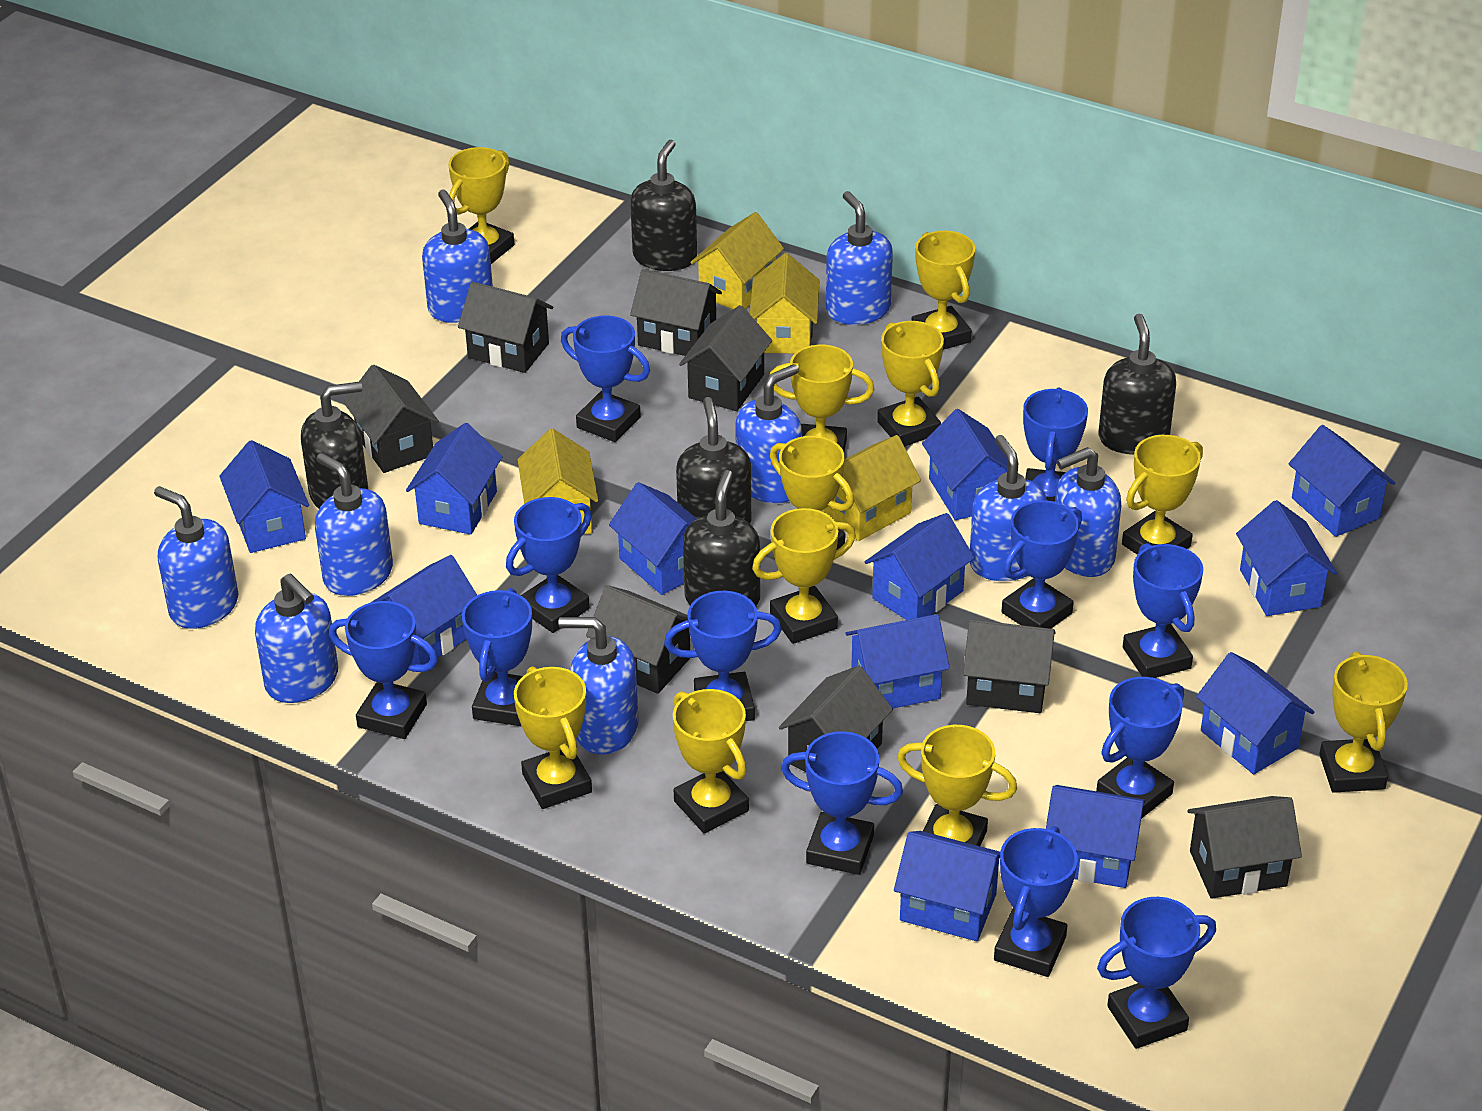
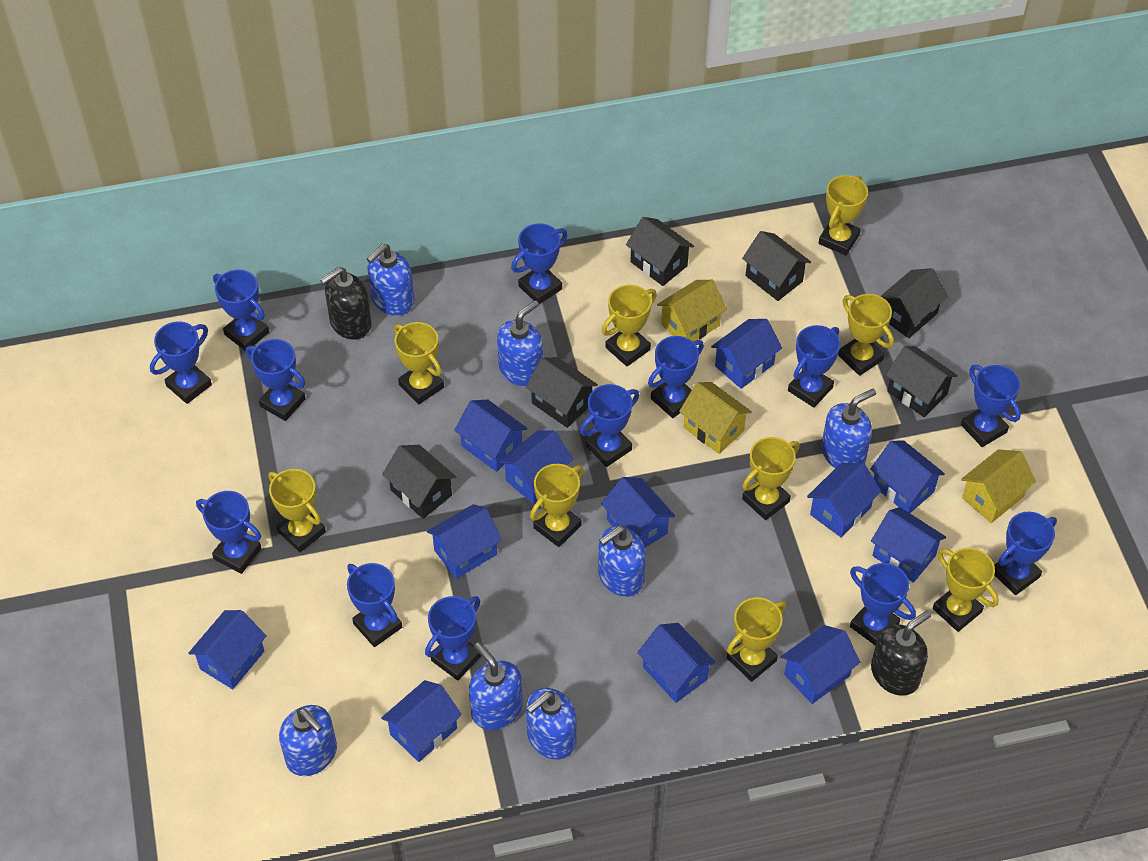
black house: 8 -> 6
black soap dispenser: 5 -> 2
blue soap dispenser: 9 -> 7
blue trophy: 12 -> 13
yellow house: 4 -> 3
yellow trophy: 11 -> 9

